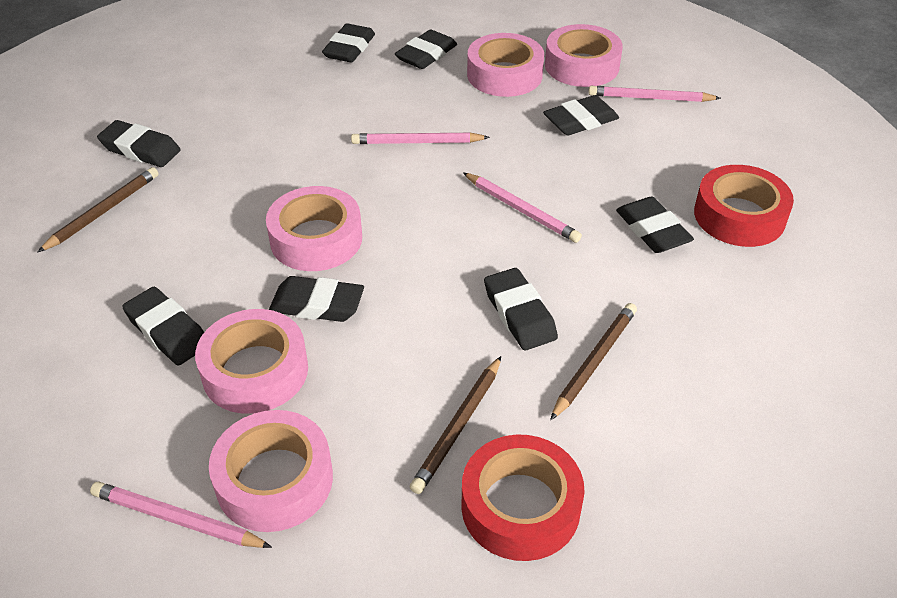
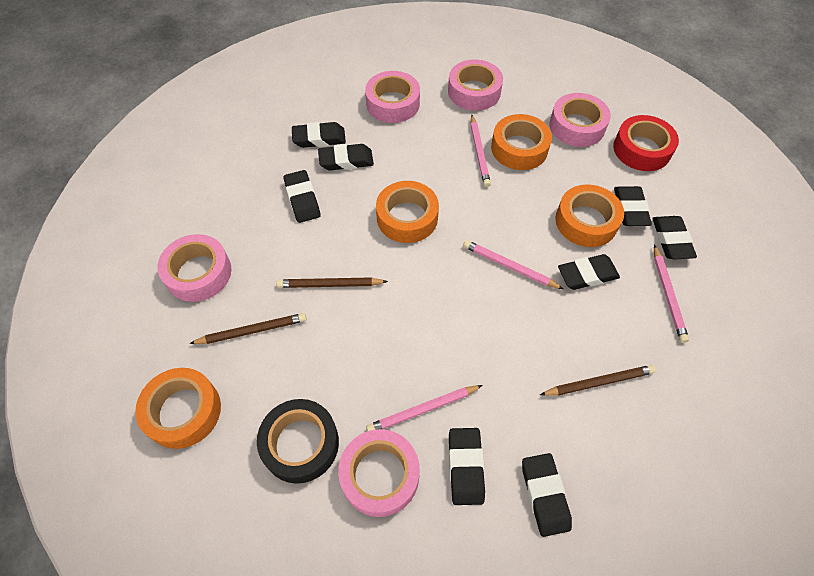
black tape: 0 -> 1
orange tape: 0 -> 4
red tape: 2 -> 1

